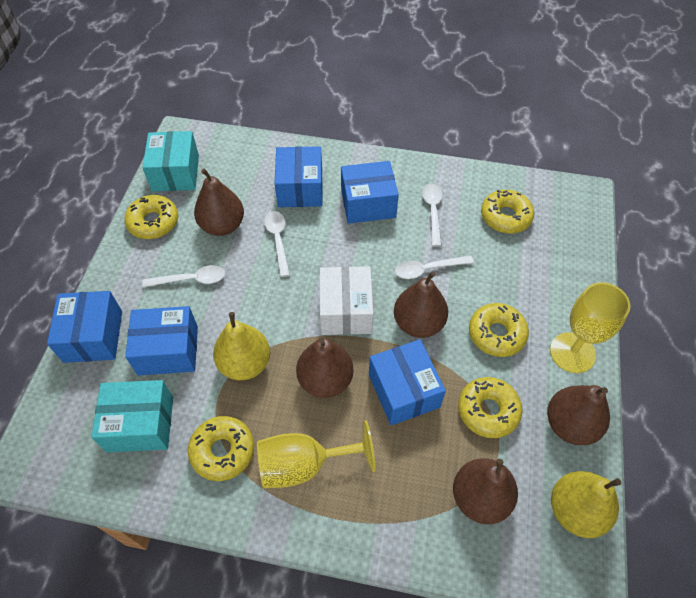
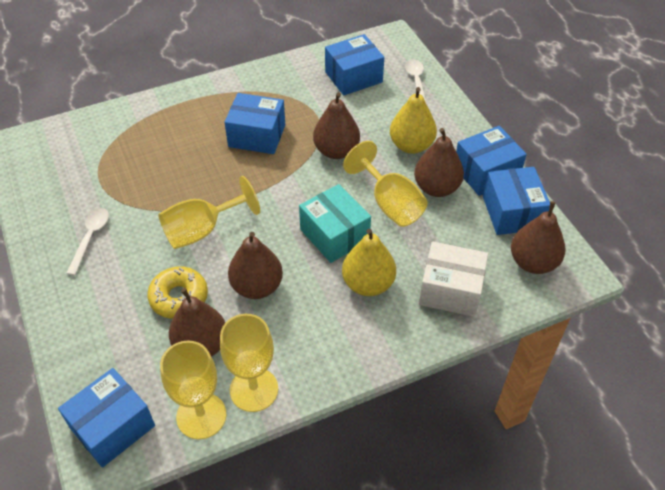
turquoise box: 2 -> 1
white spoon: 4 -> 2
yellow donut: 5 -> 1
yellow goblet: 2 -> 4

